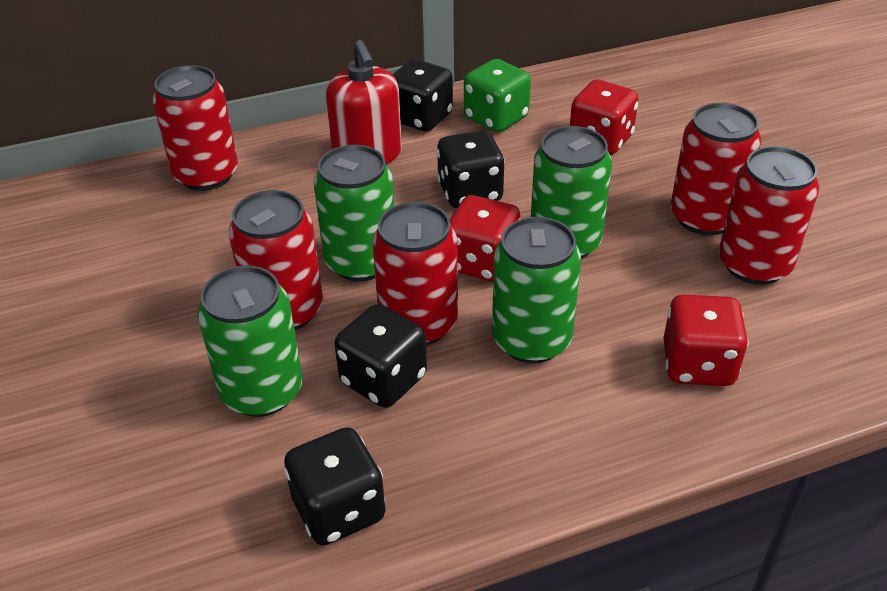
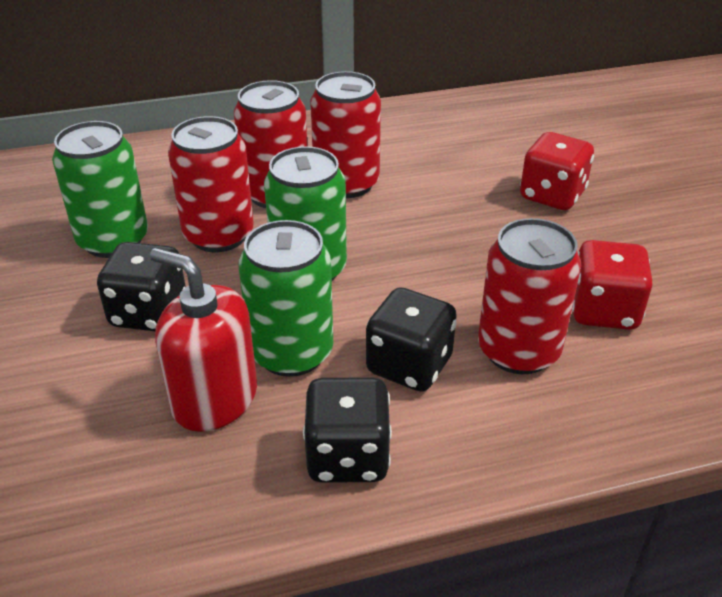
black dice: 4 -> 3
green can: 4 -> 3
green dice: 1 -> 0
red can: 5 -> 4
red dice: 3 -> 2

